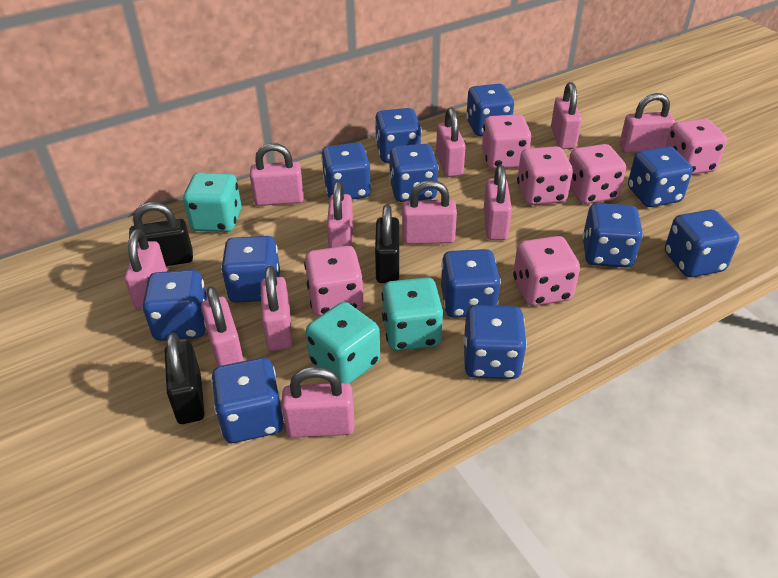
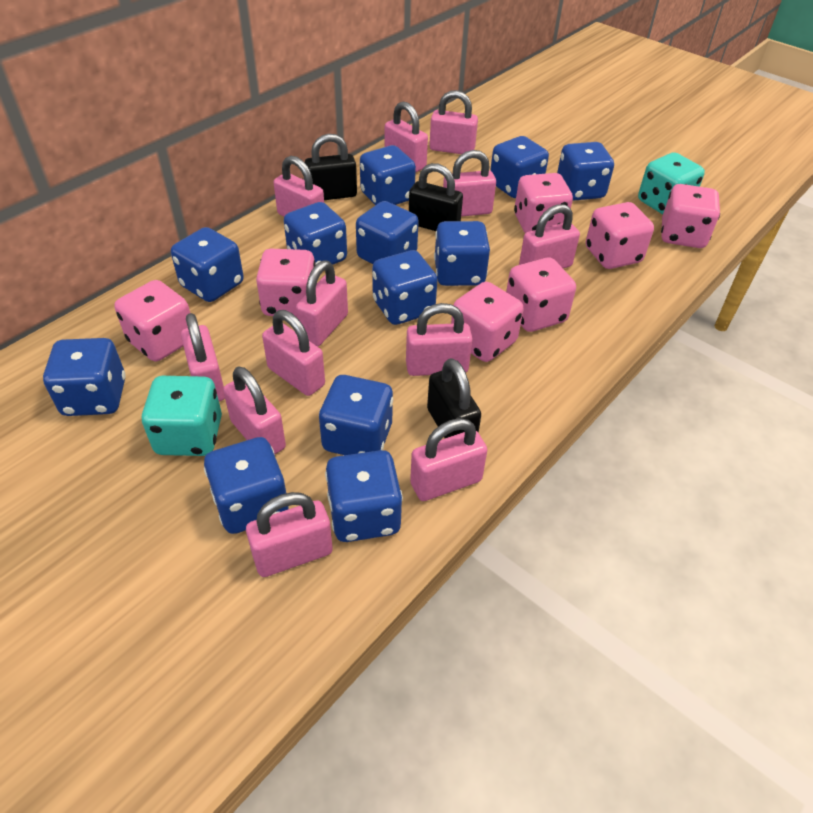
pink dice: 6 -> 7
pink padlock: 11 -> 12
turquoise dice: 3 -> 2

